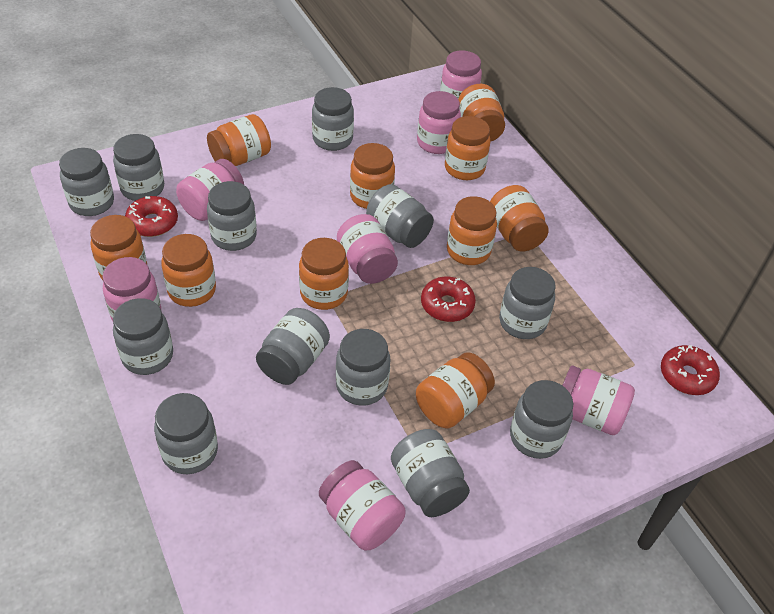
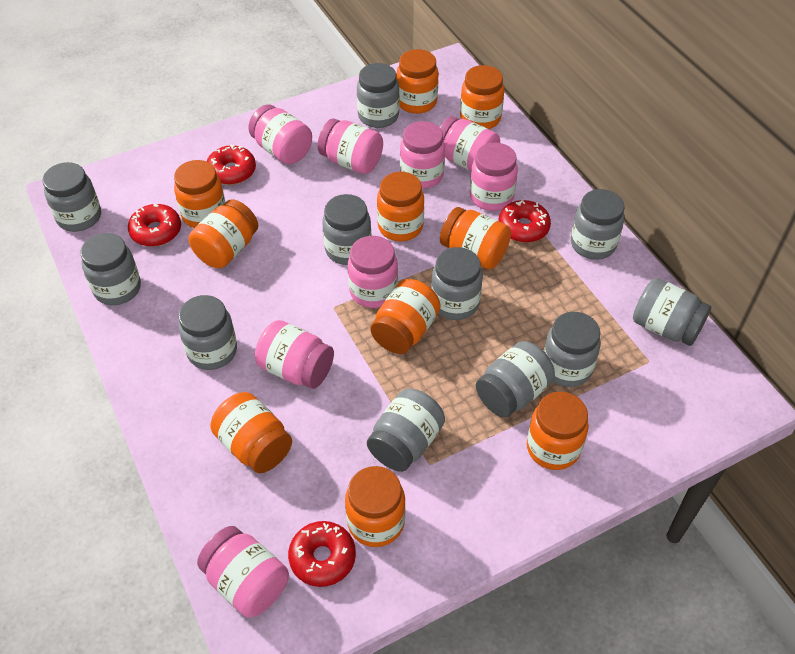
grey jar: 12 -> 11
pink jar: 7 -> 8
red donut: 3 -> 4

